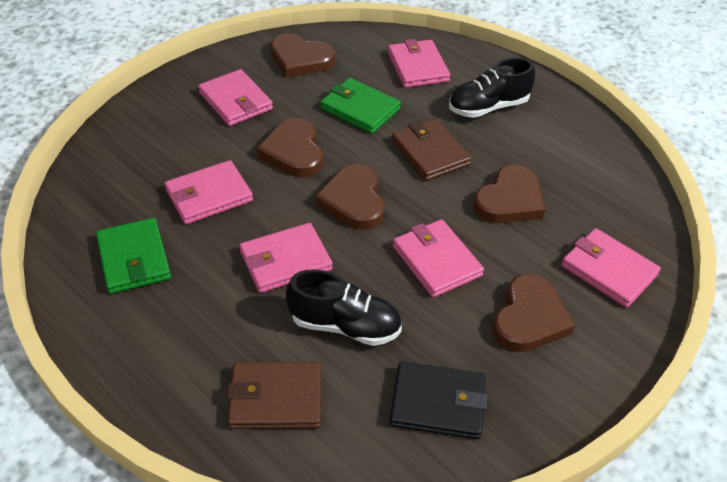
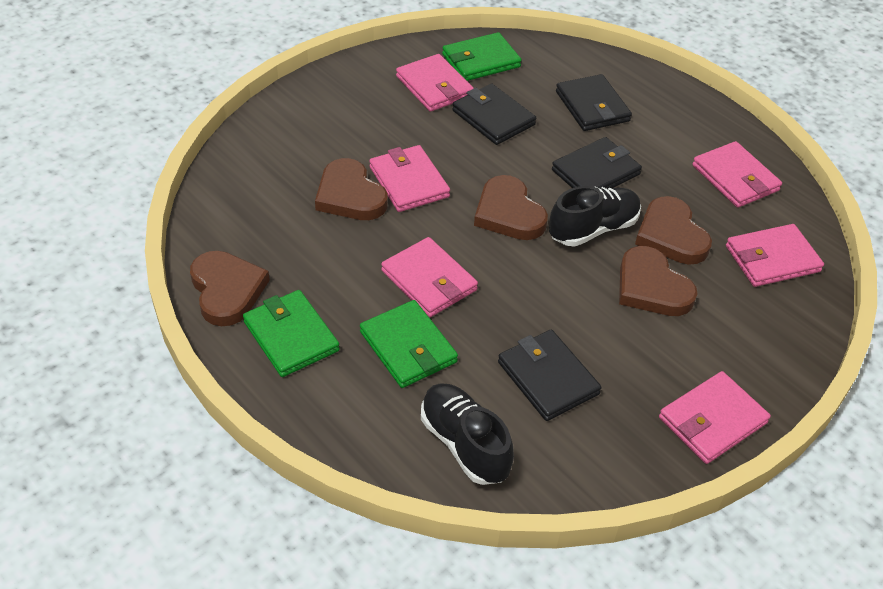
black wallet: 1 -> 4
brown wallet: 2 -> 0
green wallet: 2 -> 3

